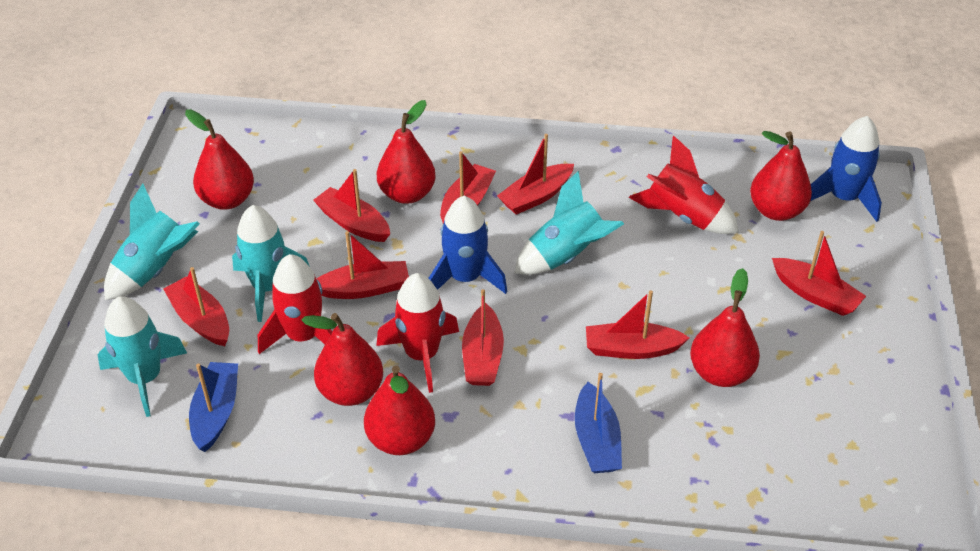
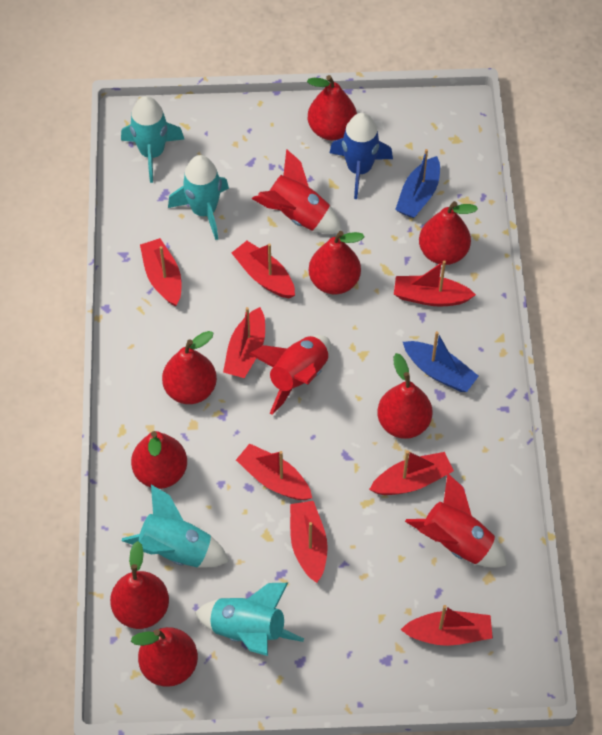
blue rocket: 2 -> 1
red pear: 6 -> 8

